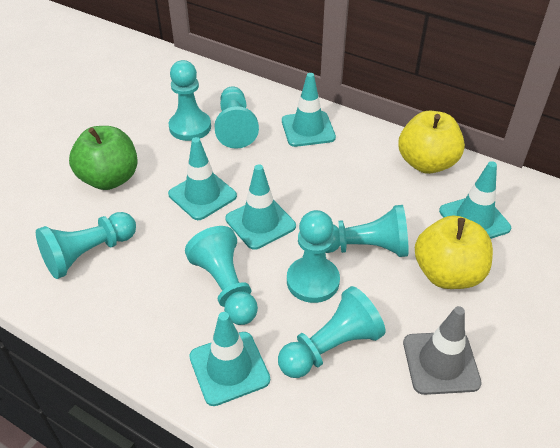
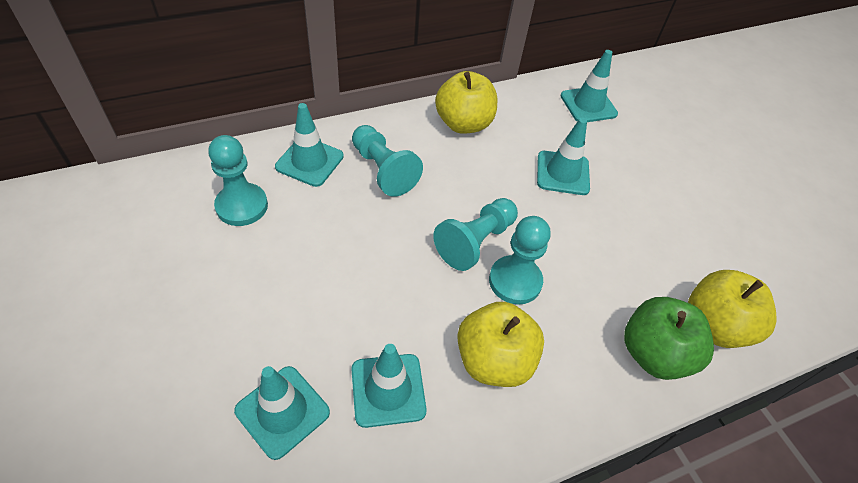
grey traffic cone: 1 -> 0
turquoise pawn: 7 -> 4
yellow apple: 2 -> 3

